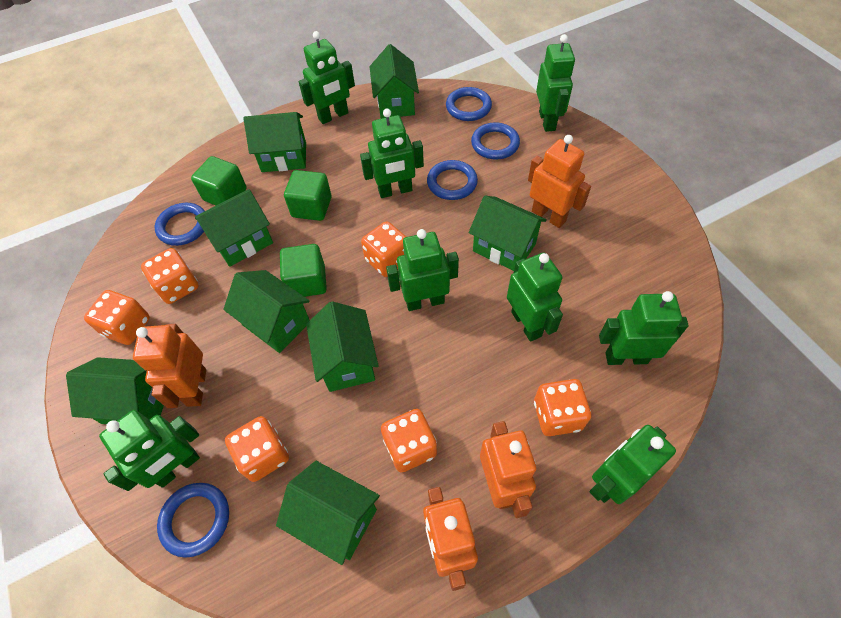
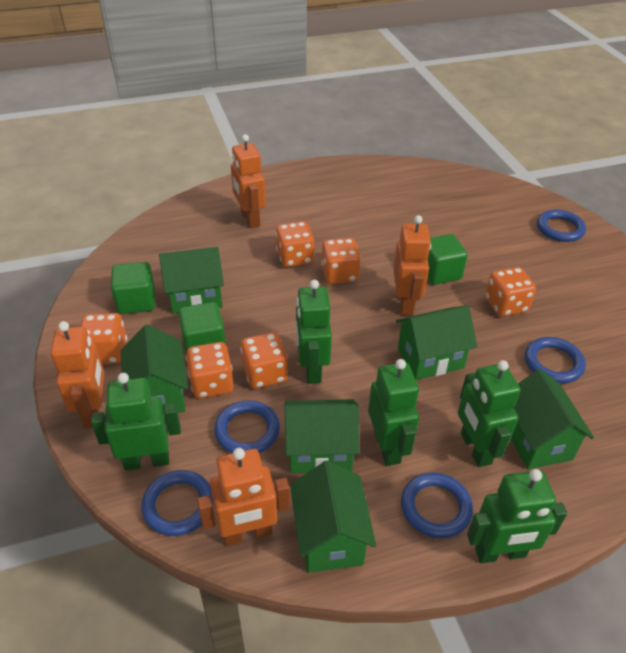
green house: 8 -> 6
green robot: 8 -> 5

